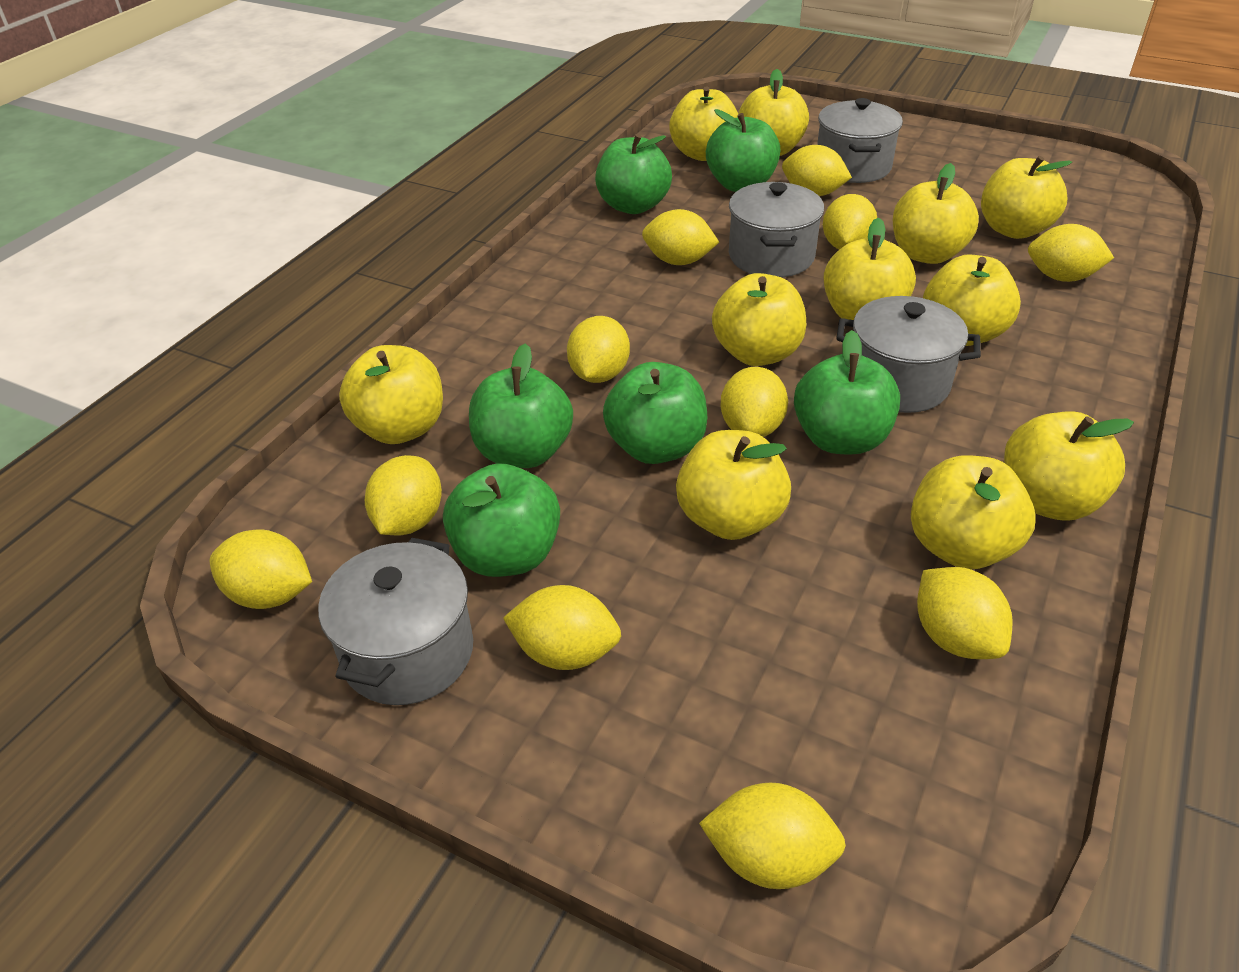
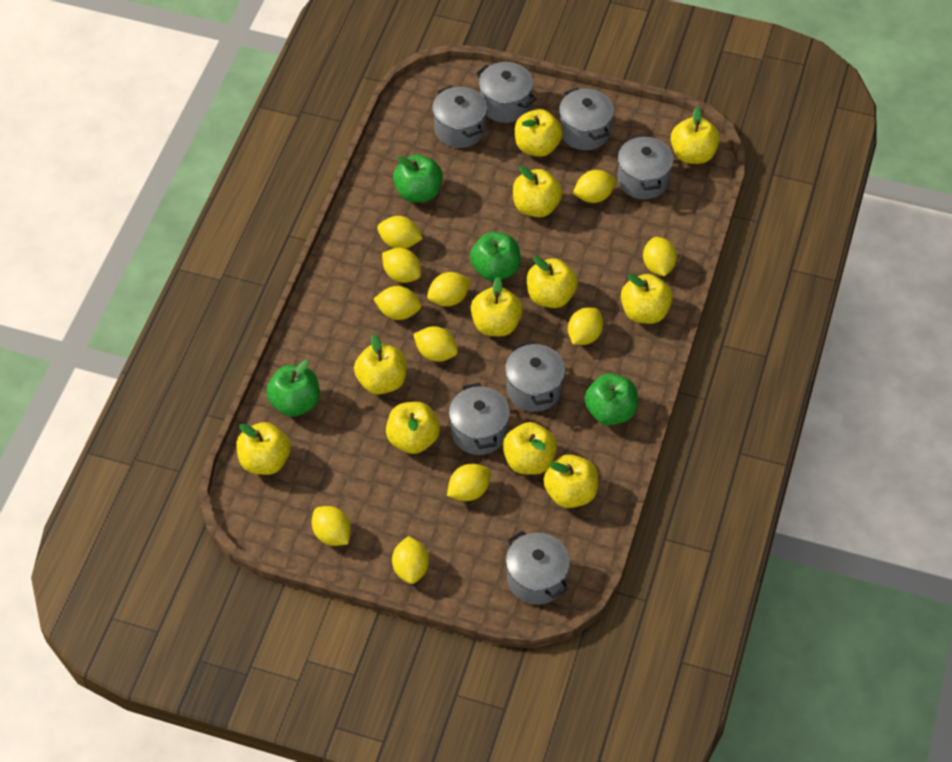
green apple: 6 -> 4
grey pot: 4 -> 7

